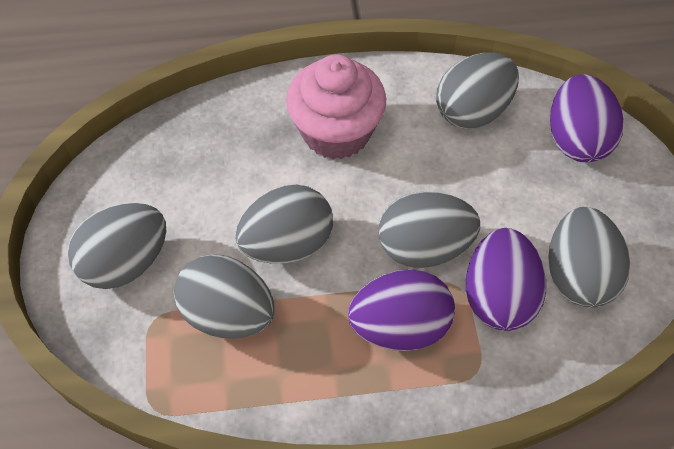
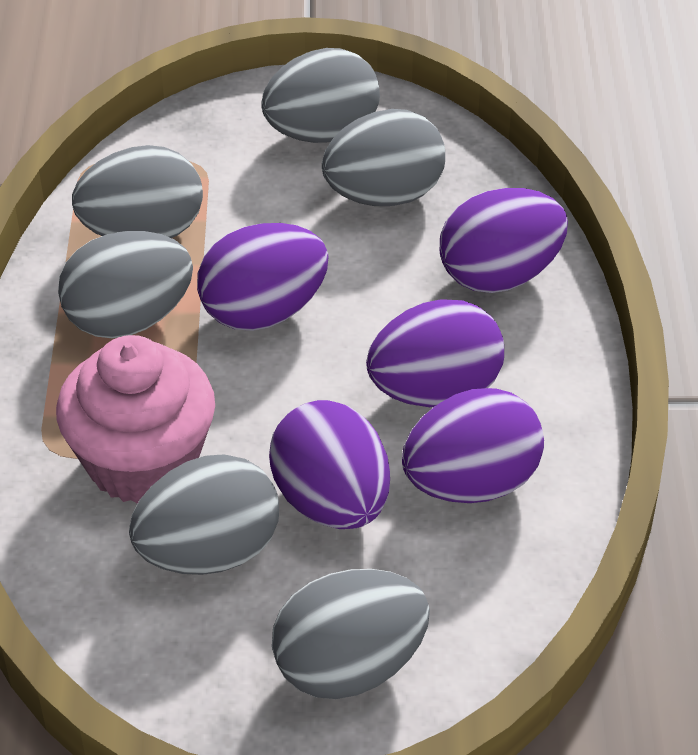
purple egg: 3 -> 5

